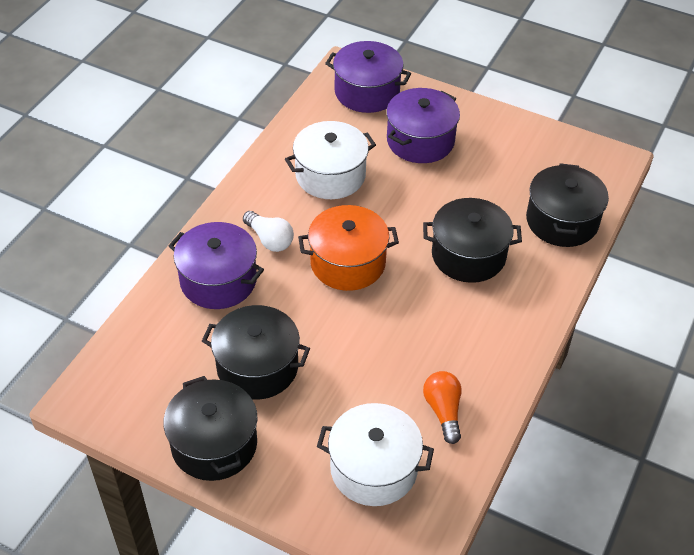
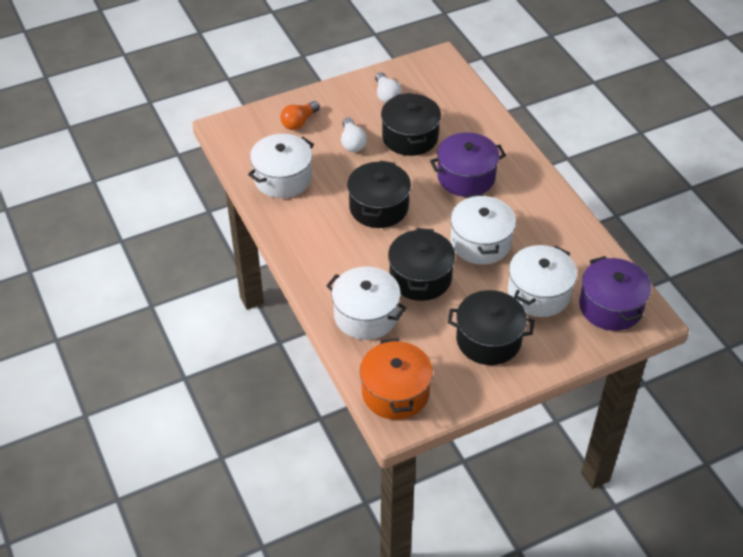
purple pot: 3 -> 2
white light bulb: 1 -> 2
white pot: 2 -> 4

